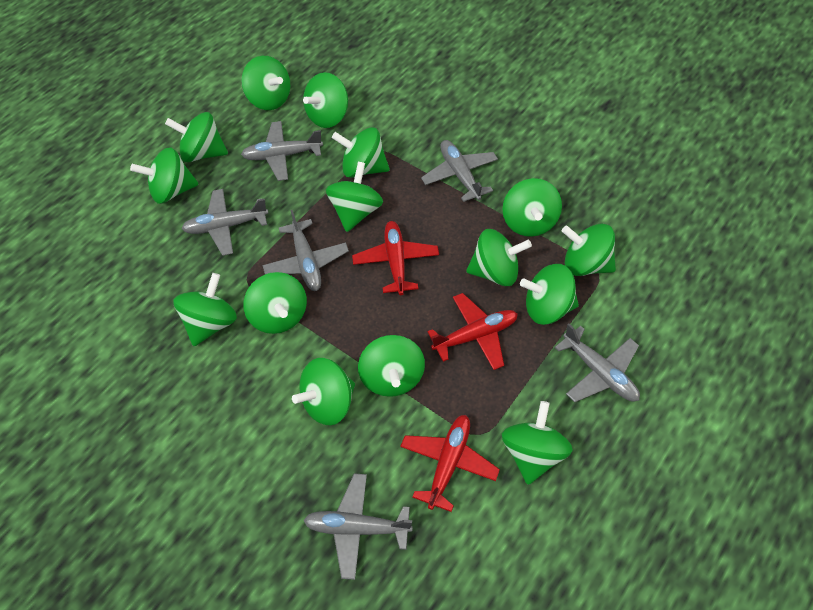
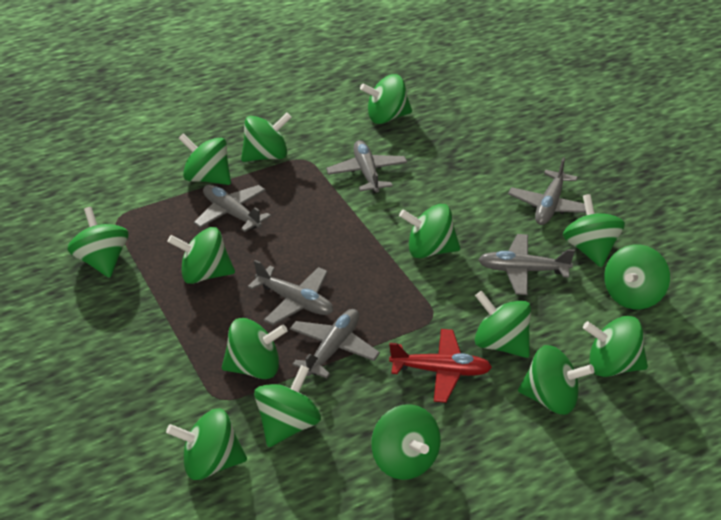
red plane: 3 -> 1

